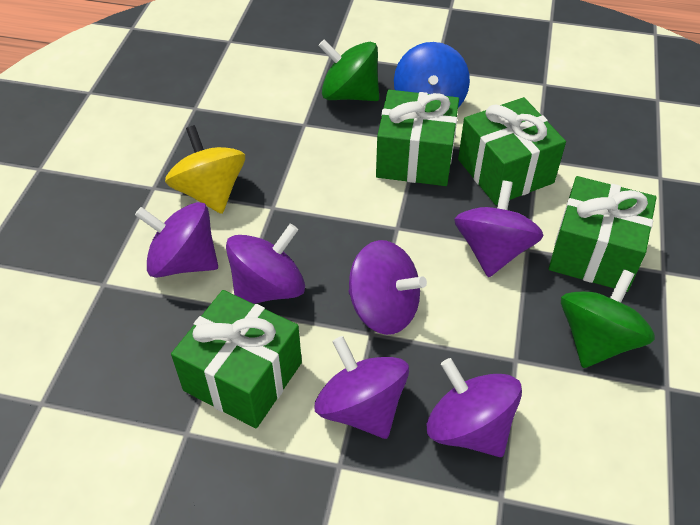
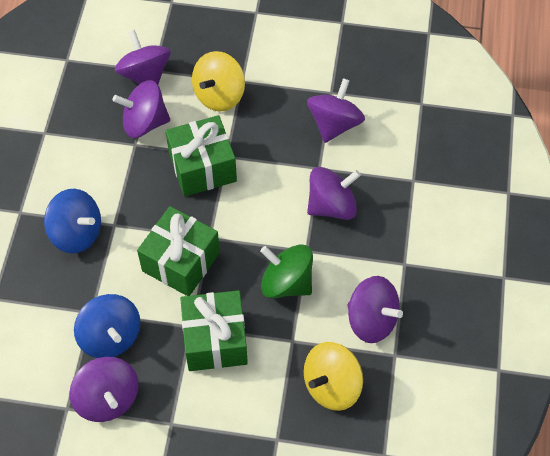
blue spinning top: 1 -> 2
green gift: 4 -> 3
green spinning top: 2 -> 1
yellow spinning top: 1 -> 2

